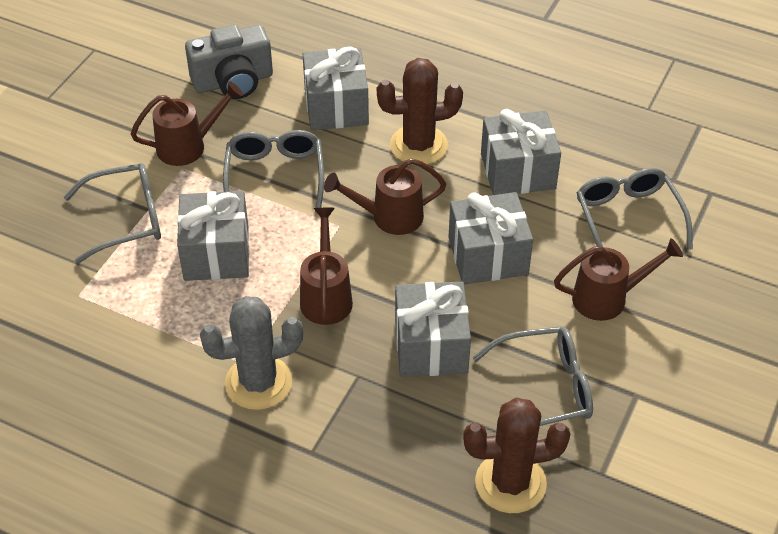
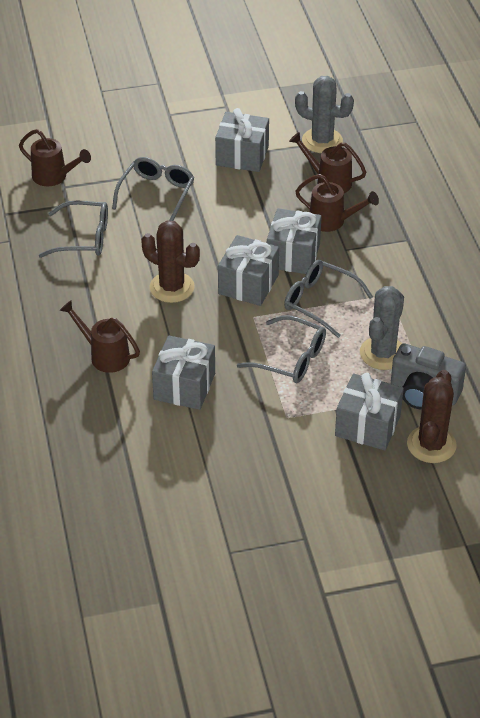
grey cactus: 1 -> 2

